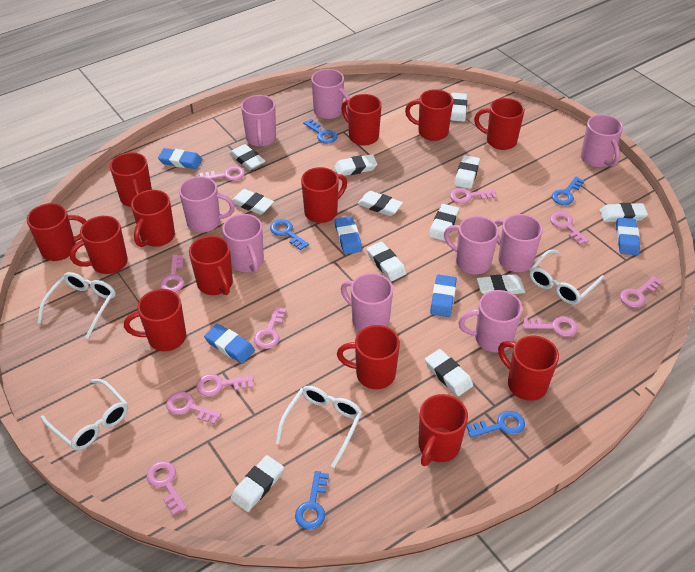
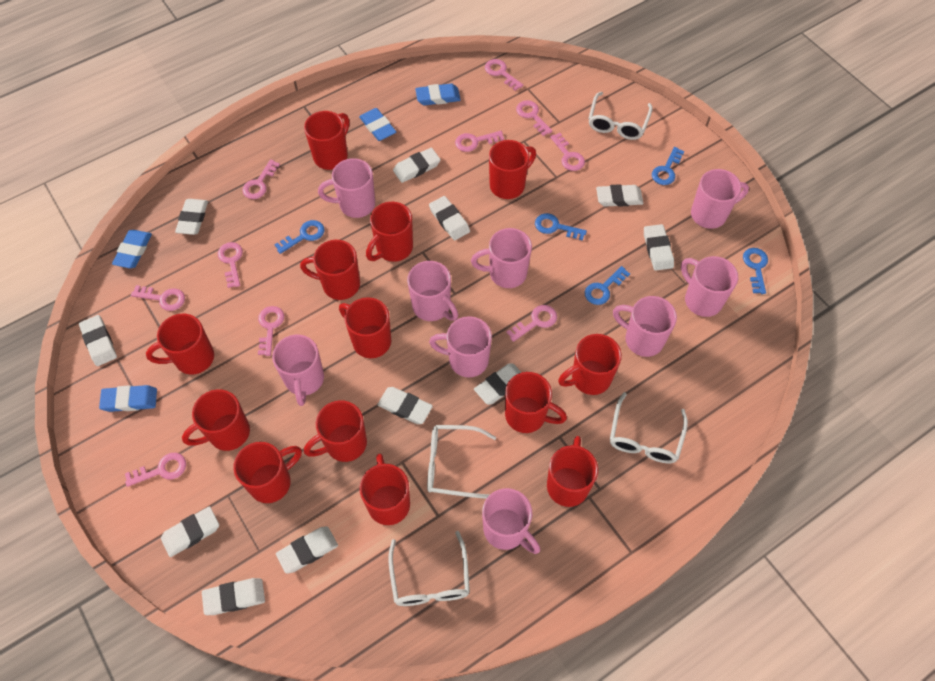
blue eraser: 5 -> 4
white eraser: 12 -> 11

